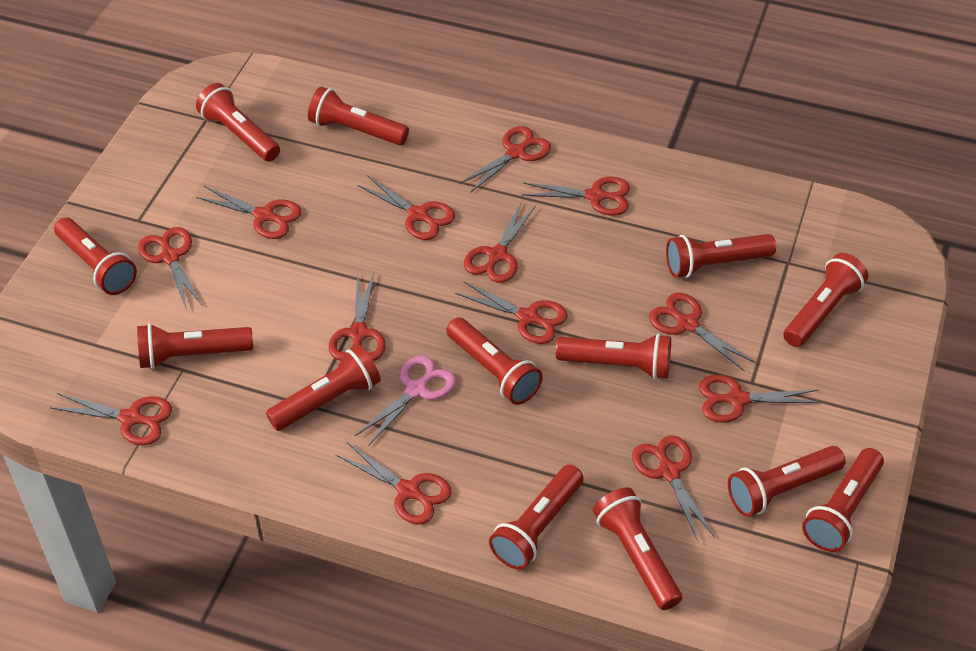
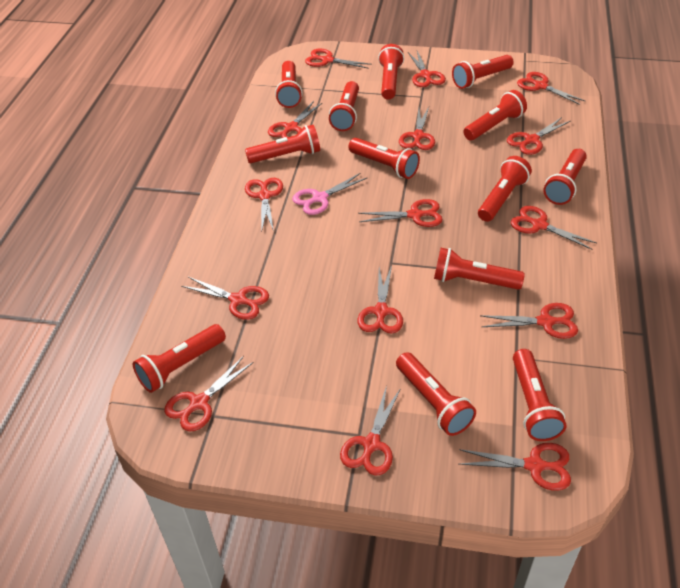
red scissors: 13 -> 15

